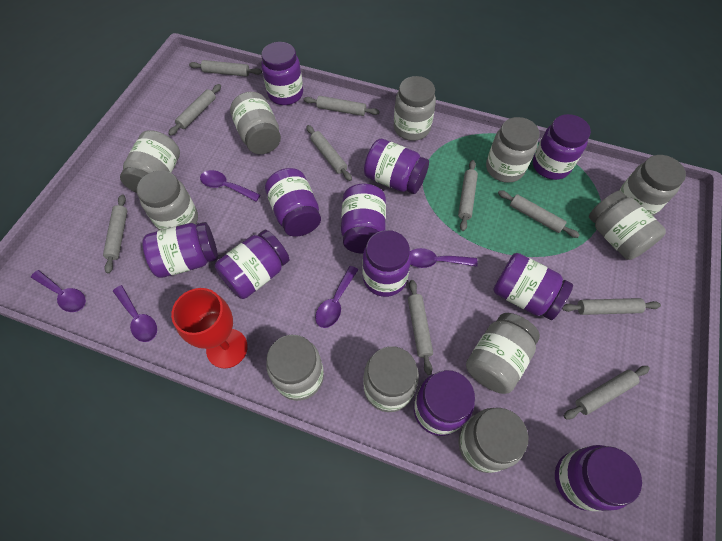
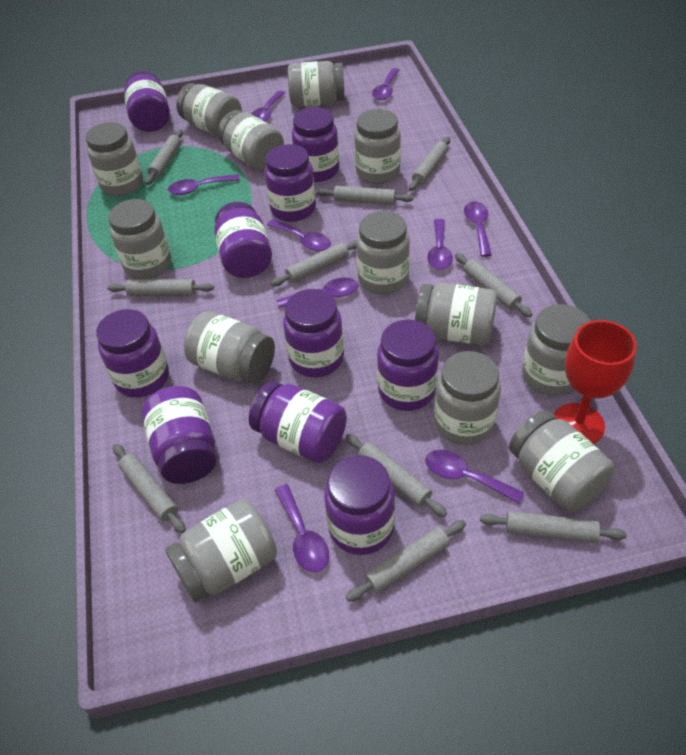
grey jar: 11 -> 13
purple jar: 11 -> 10
purple spoon: 5 -> 9

